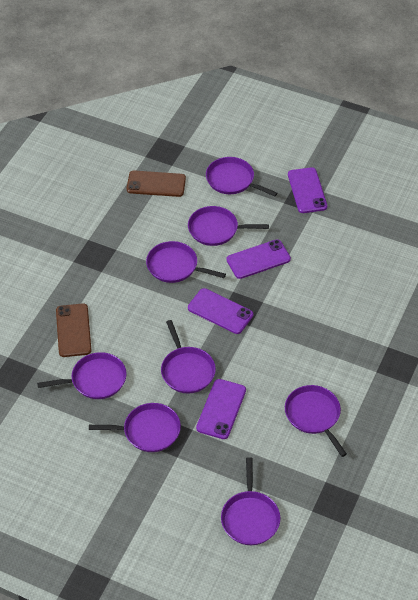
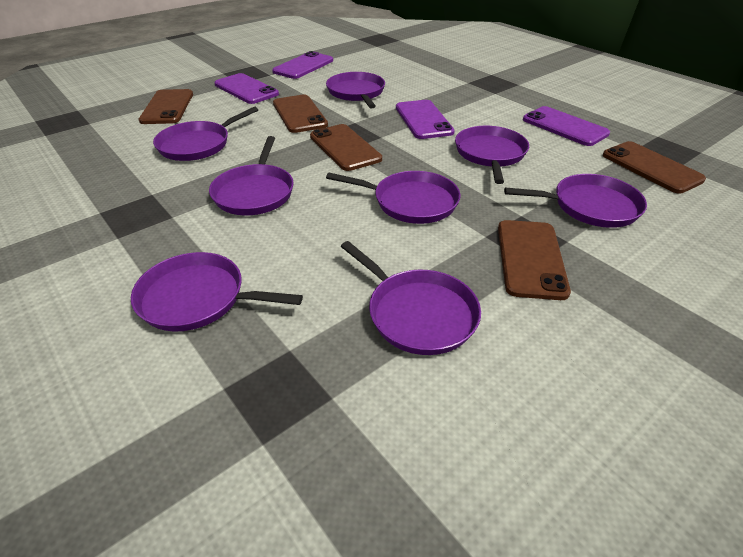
brown phone: 2 -> 5

